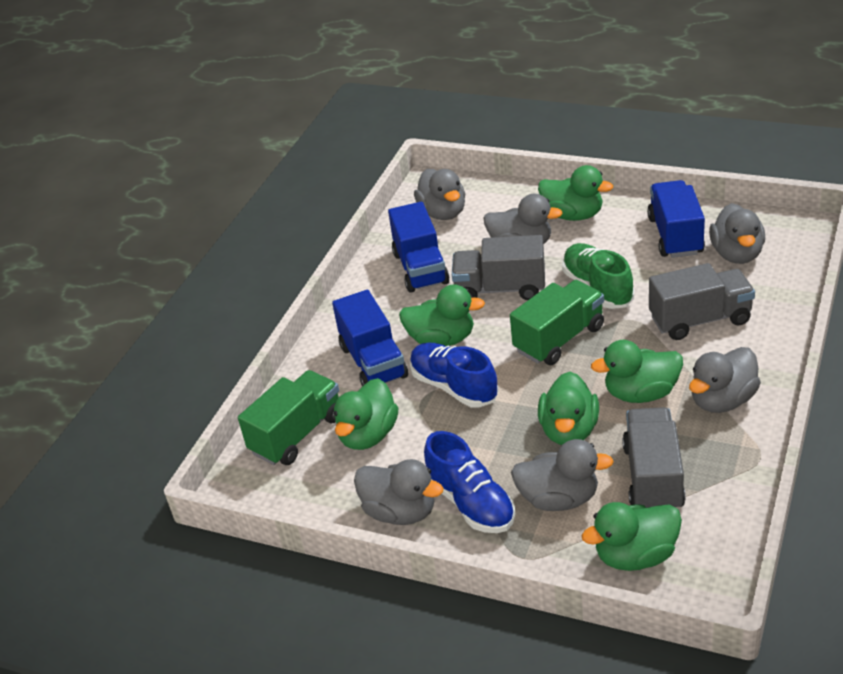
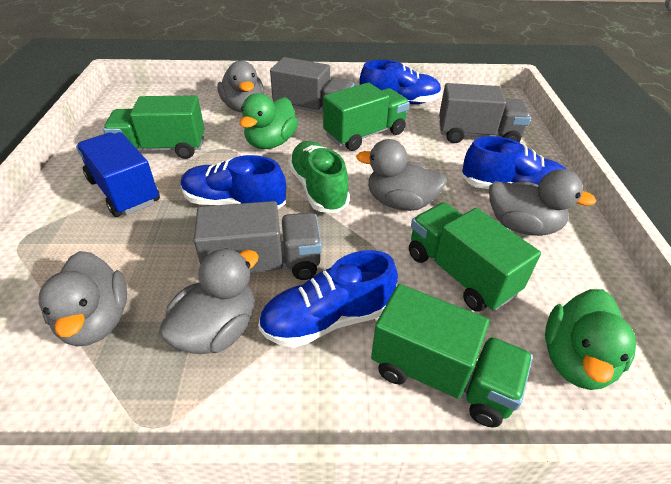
blue shoe: 2 -> 4
blue truck: 3 -> 1
green duck: 6 -> 2
green truck: 2 -> 4
grey duck: 6 -> 5

